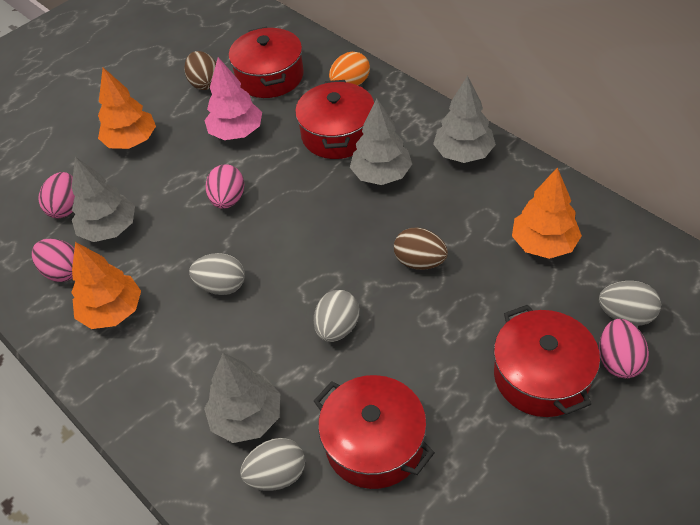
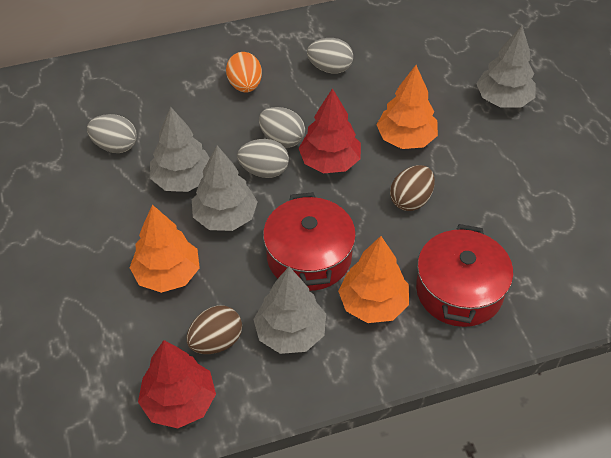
pink egg: 4 -> 0
pink tree: 1 -> 0
red pot: 4 -> 2
red tree: 0 -> 2

